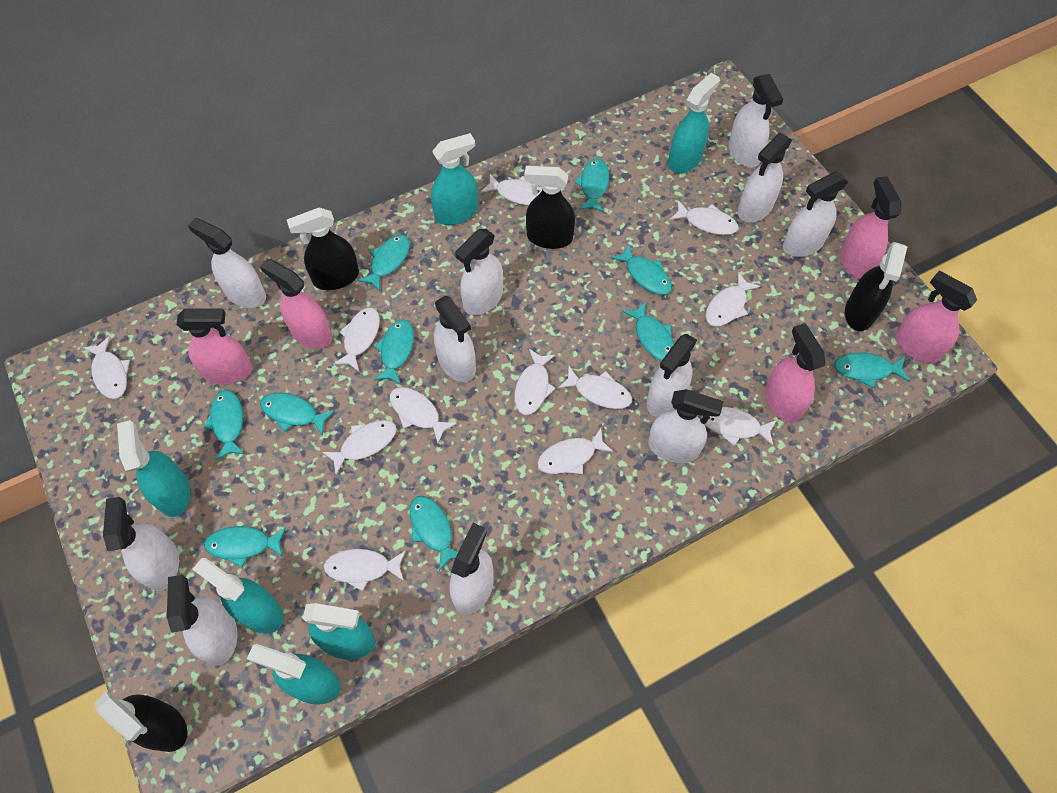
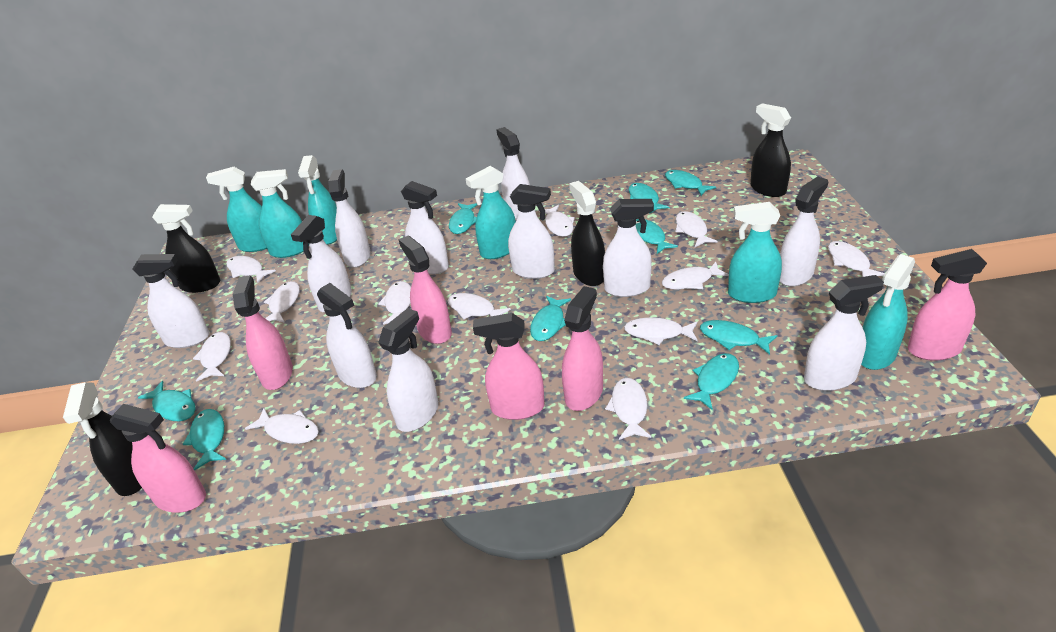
pink spray bottle: 5 -> 6
turquoise fish: 10 -> 9

